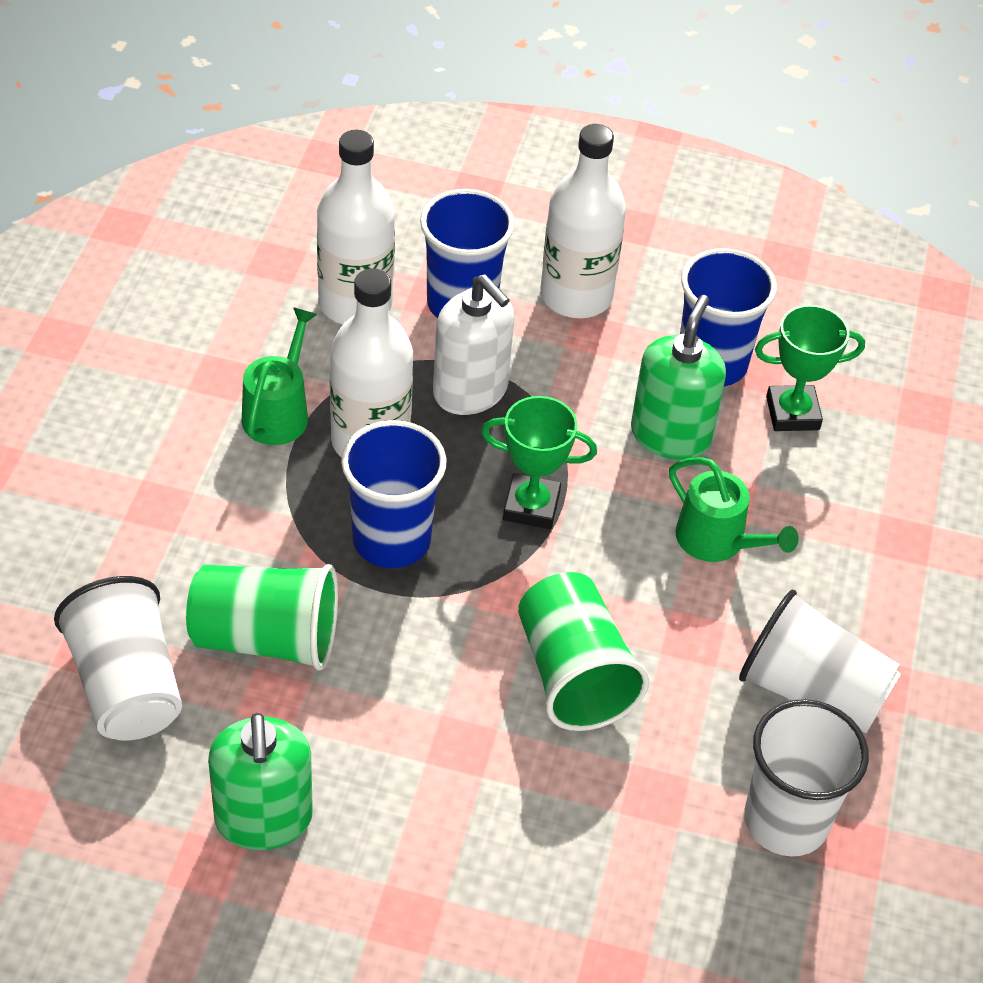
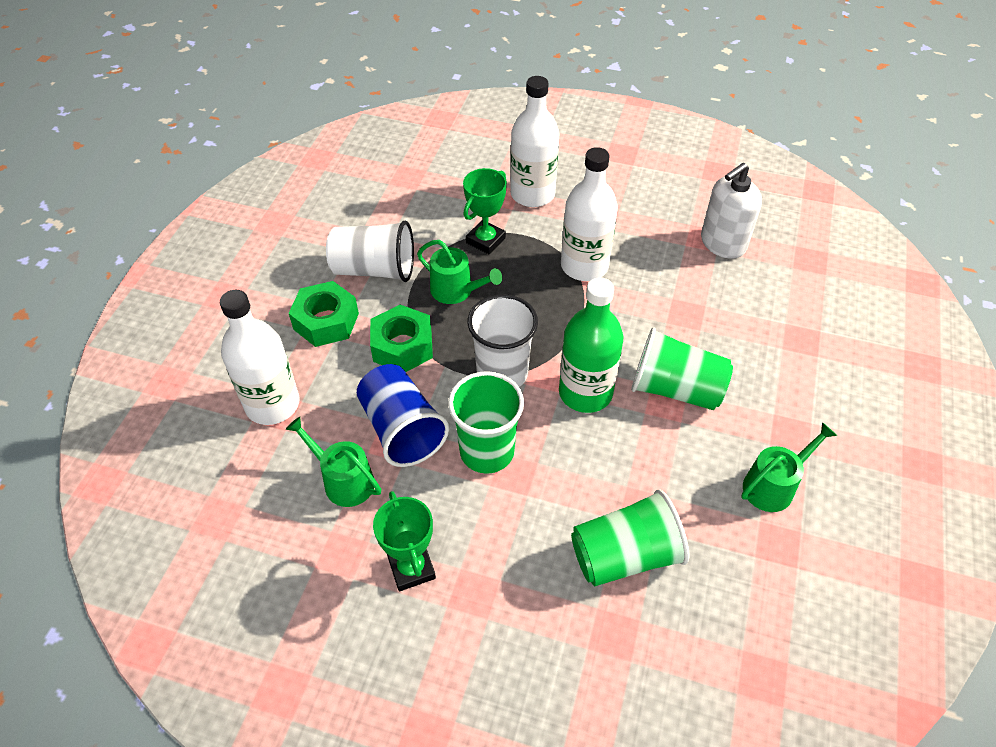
blue cup: 3 -> 1
green bottle: 0 -> 1
green cup: 2 -> 3
green nut: 0 -> 2
green soap dispenser: 2 -> 0
green watering can: 2 -> 3
white cup: 3 -> 2

